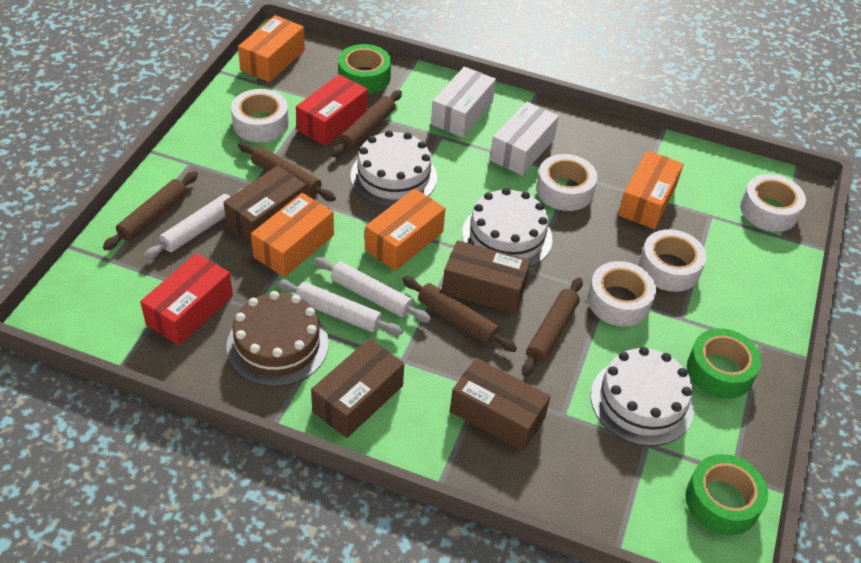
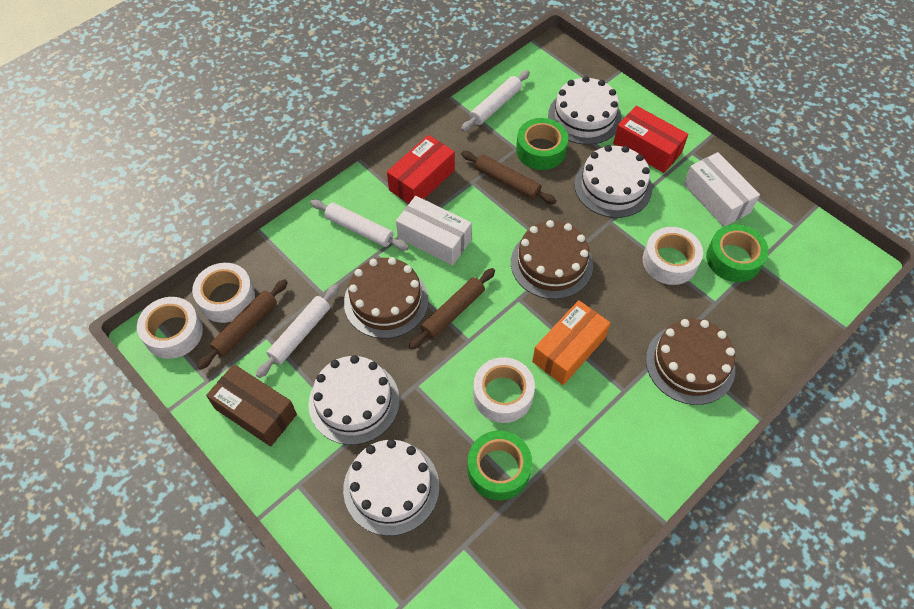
brown box: 4 -> 1
brown cake: 1 -> 3
brown rolling pin: 5 -> 3
orange box: 4 -> 1
white cake: 3 -> 4
white tape: 5 -> 4

